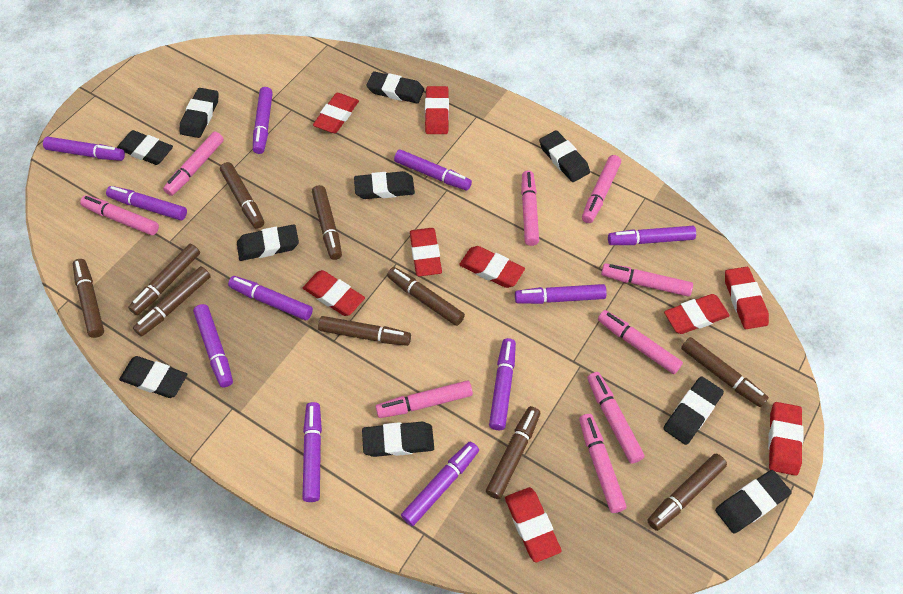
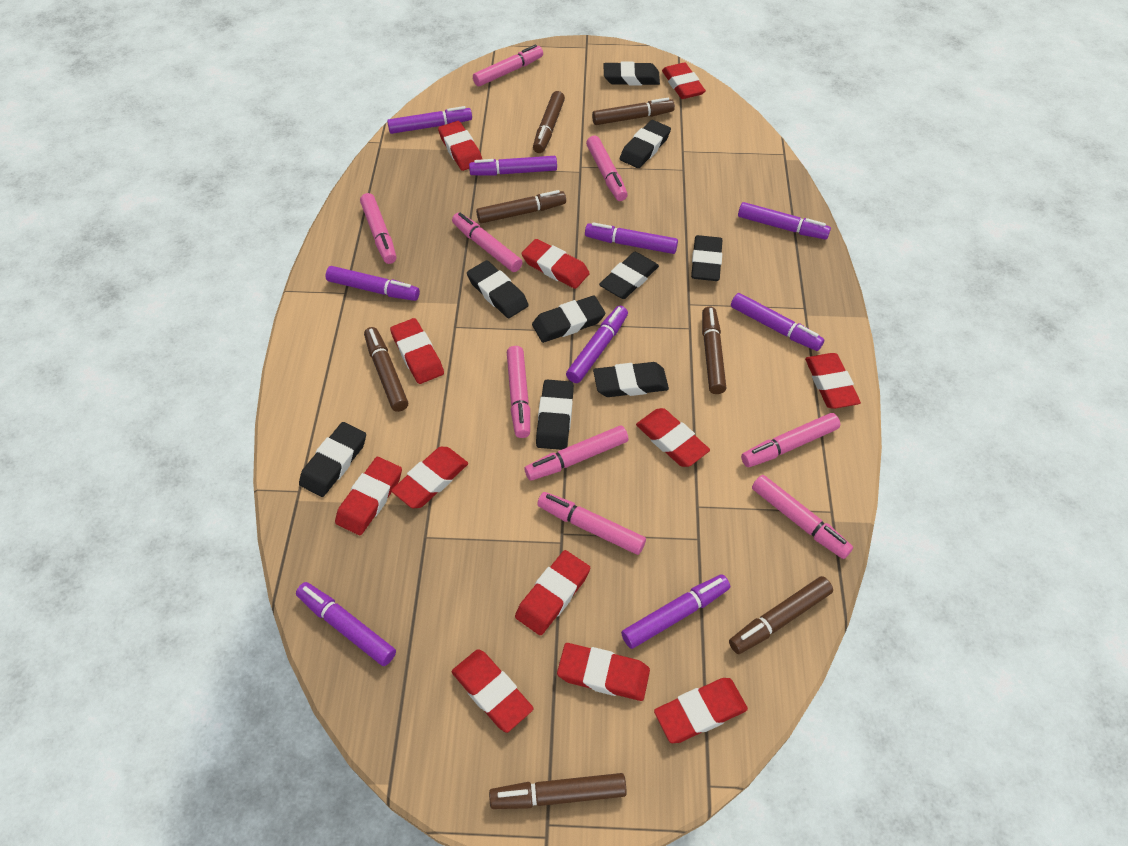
black eraser: 10 -> 9
brown marker: 10 -> 7
purple marker: 11 -> 9
red eraser: 9 -> 12

